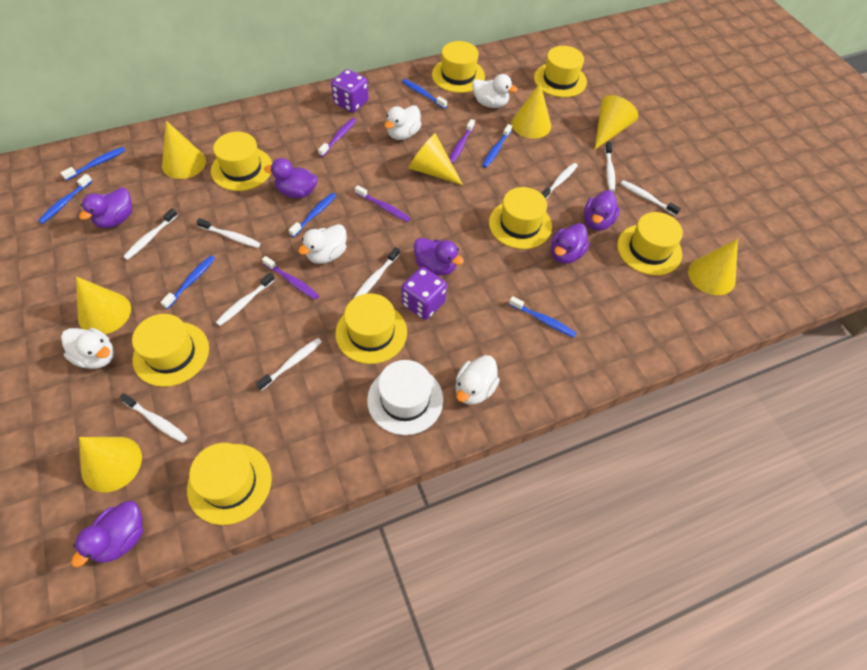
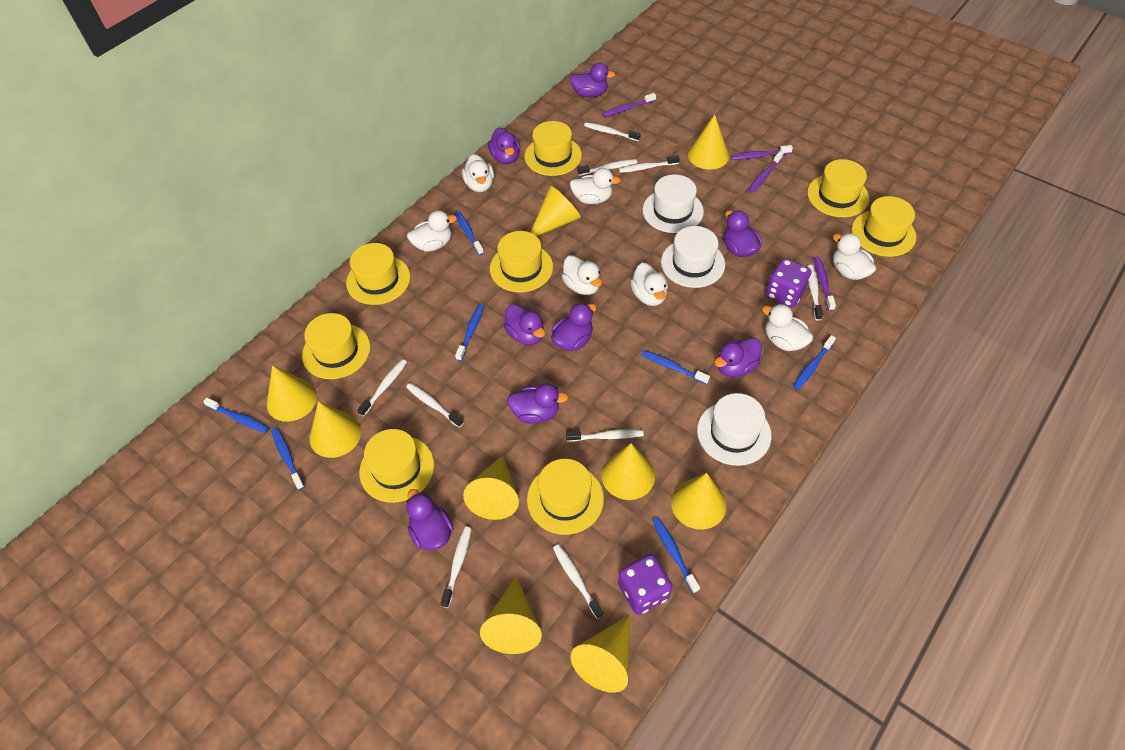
purple duck: 6 -> 8
white duck: 5 -> 7
white hat: 1 -> 3
yellow cone: 7 -> 9

